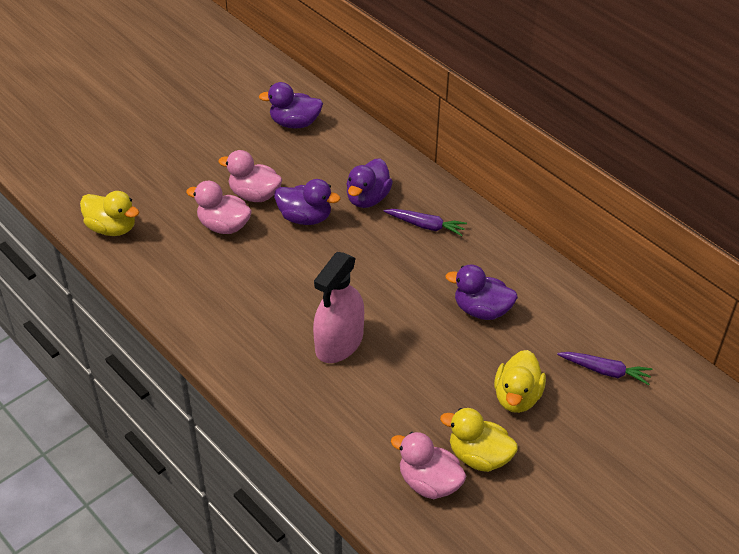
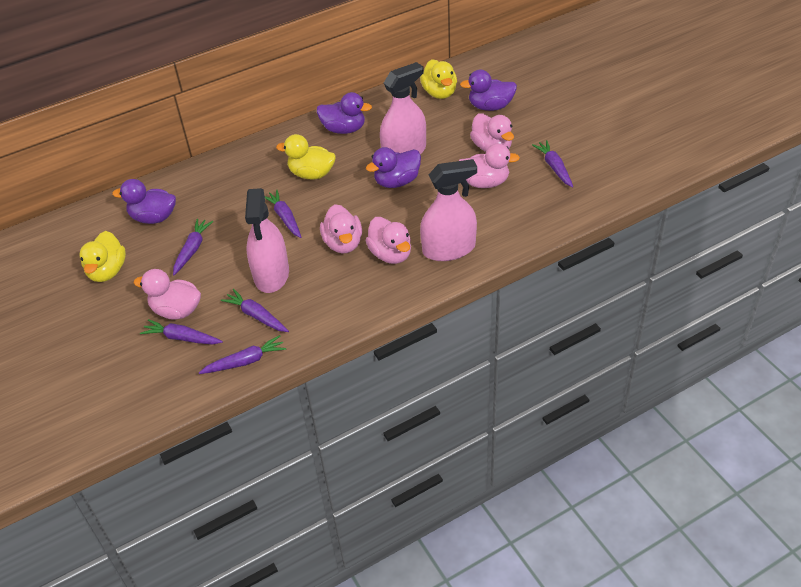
pink duck: 3 -> 5
pink spray bottle: 1 -> 3
purple carrot: 2 -> 6

